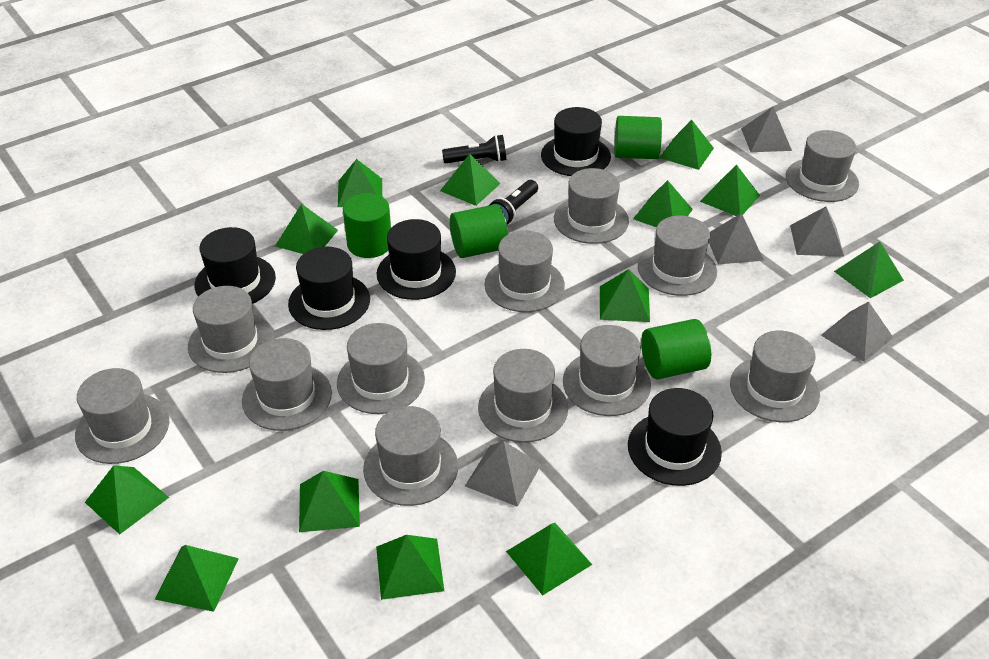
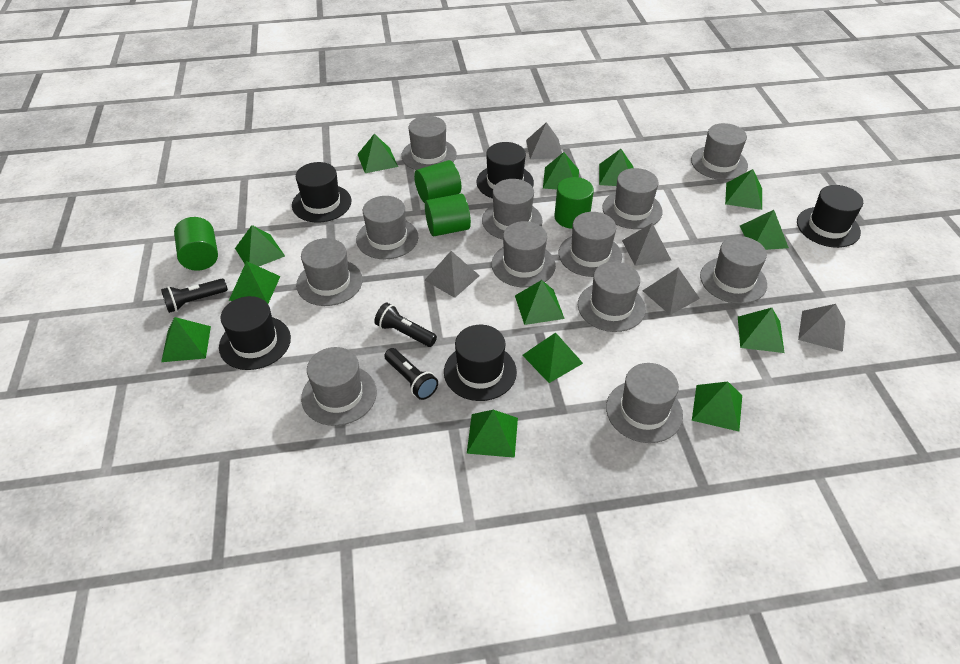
black flashlight: 2 -> 3

